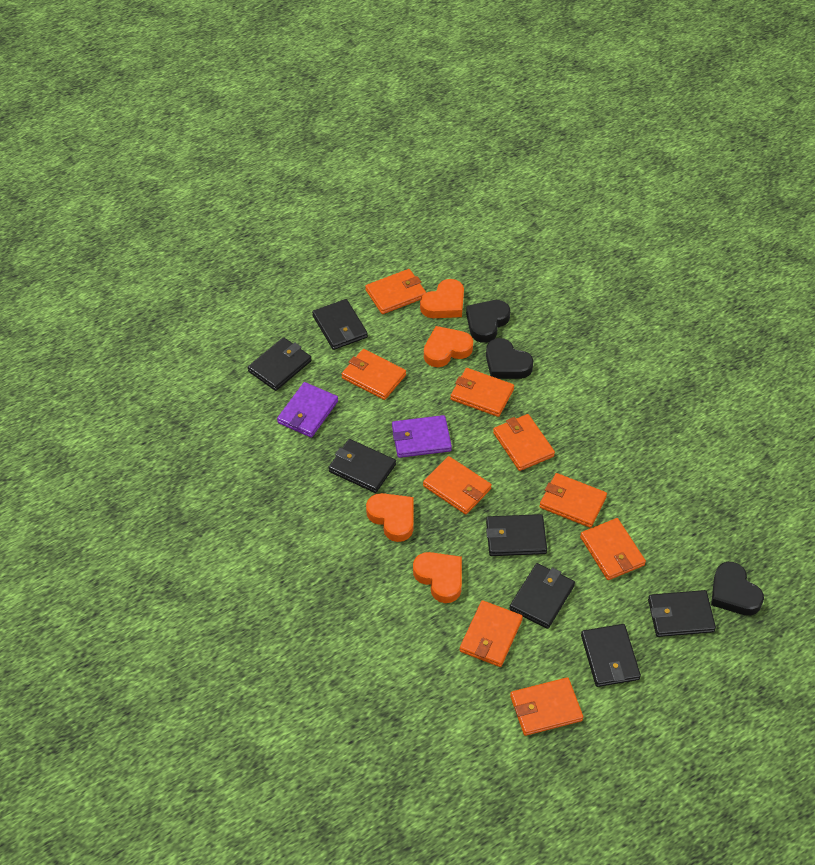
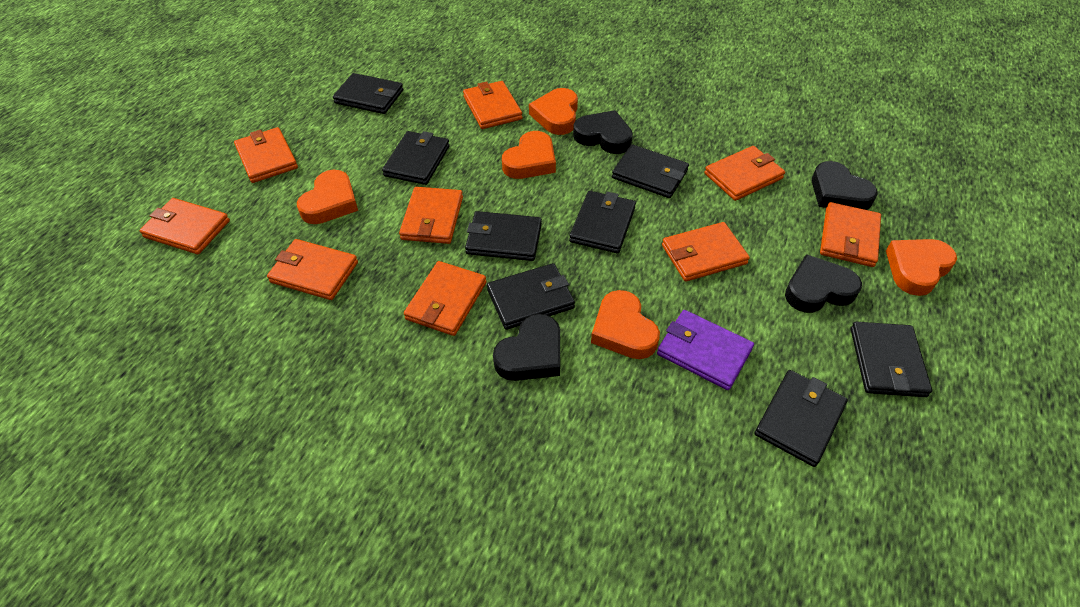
black heart: 3 -> 4
black wallet: 7 -> 8
orange heart: 4 -> 5
purple wallet: 2 -> 1

